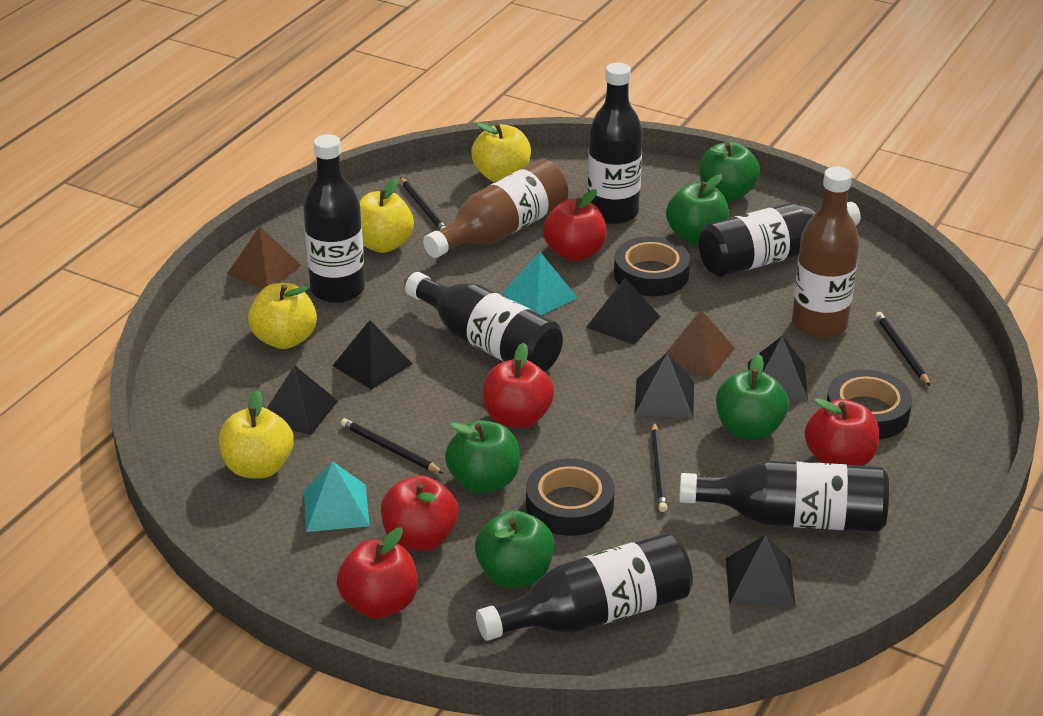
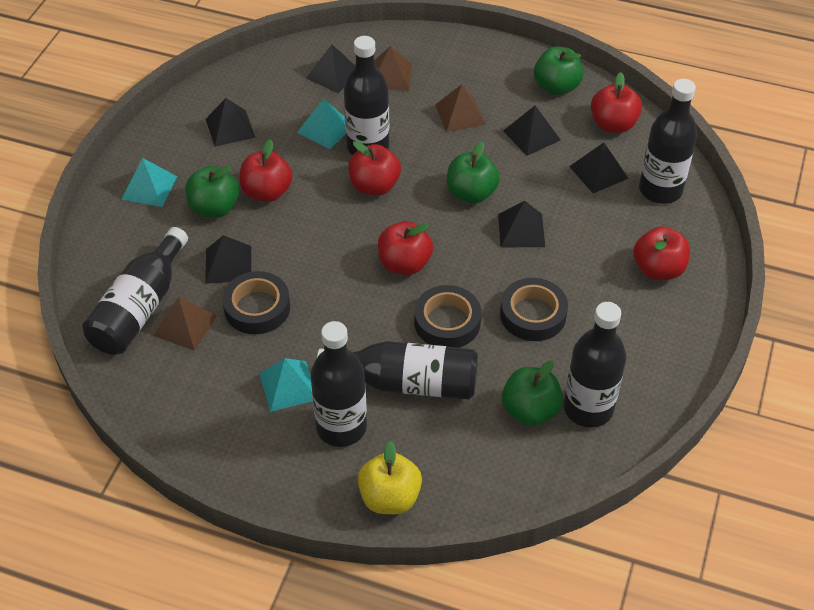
black pencil: 4 -> 0
brown bottle: 2 -> 0
brown pyramid: 2 -> 3
green apple: 5 -> 4
turquoise pyramid: 2 -> 3
yellow apple: 4 -> 1

